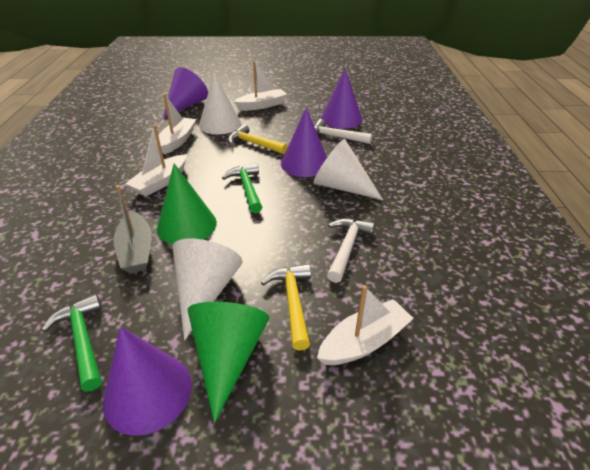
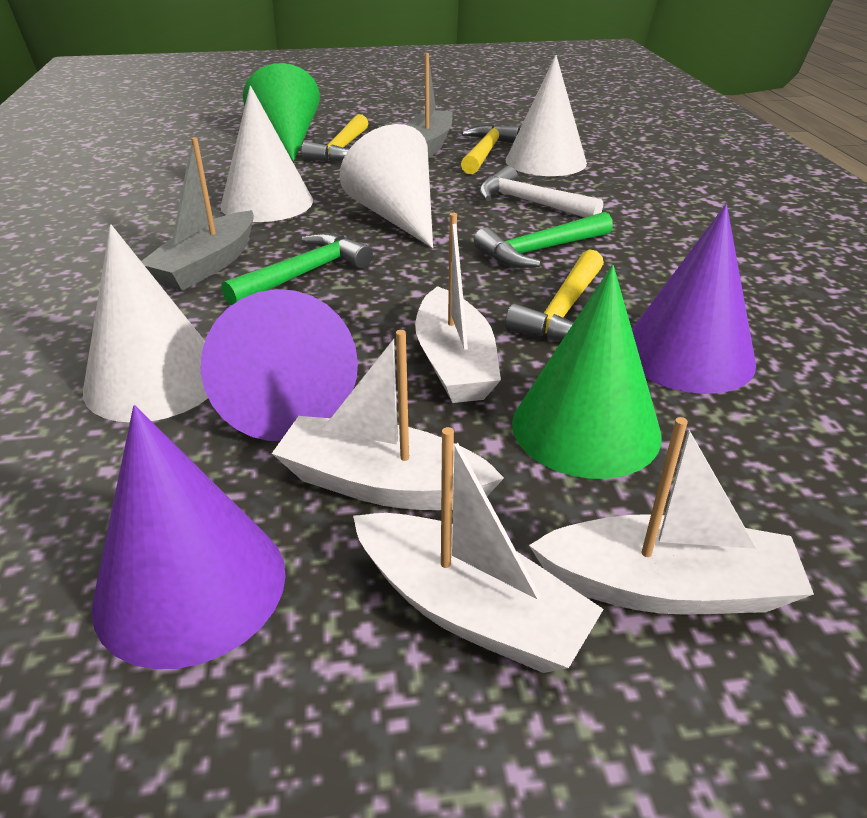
grey boat: 1 -> 2
purple cone: 4 -> 3
white cone: 3 -> 4
white hammer: 2 -> 1
yellow hammer: 2 -> 3

